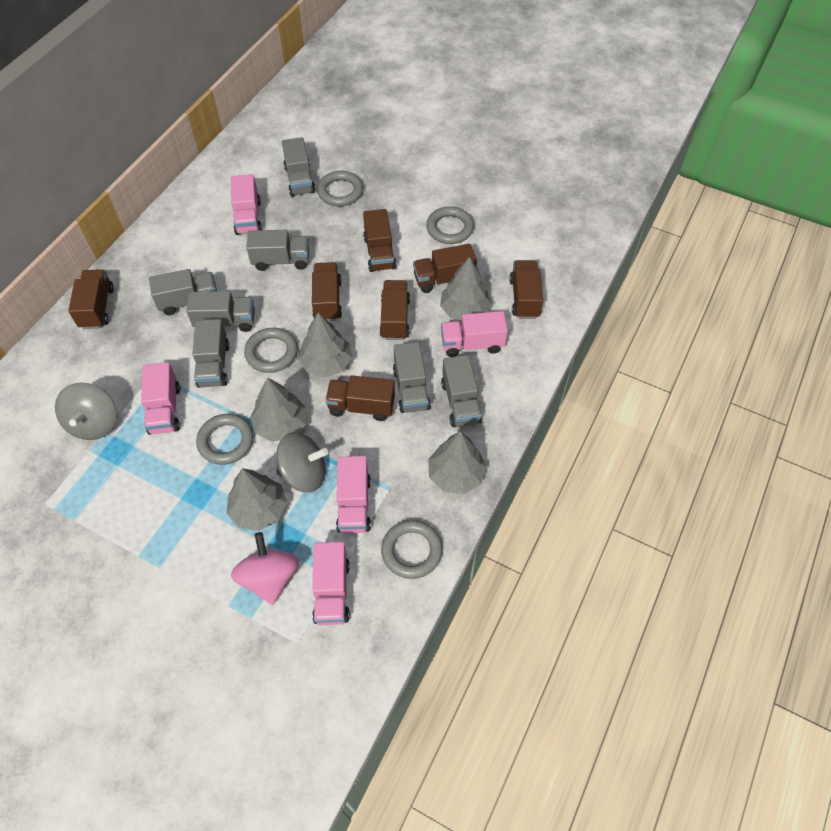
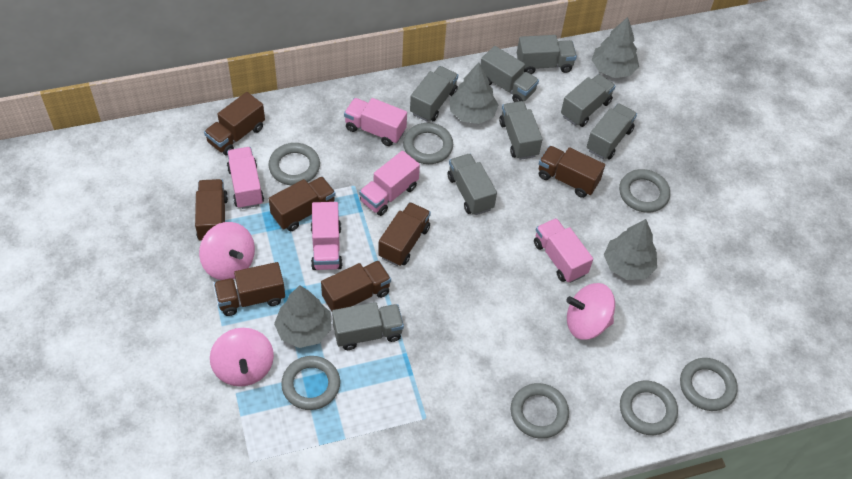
grey ring: 5 -> 7
grey spinning top: 2 -> 0
grey tree: 5 -> 4
grey truck: 7 -> 8
pink spinning top: 1 -> 3

